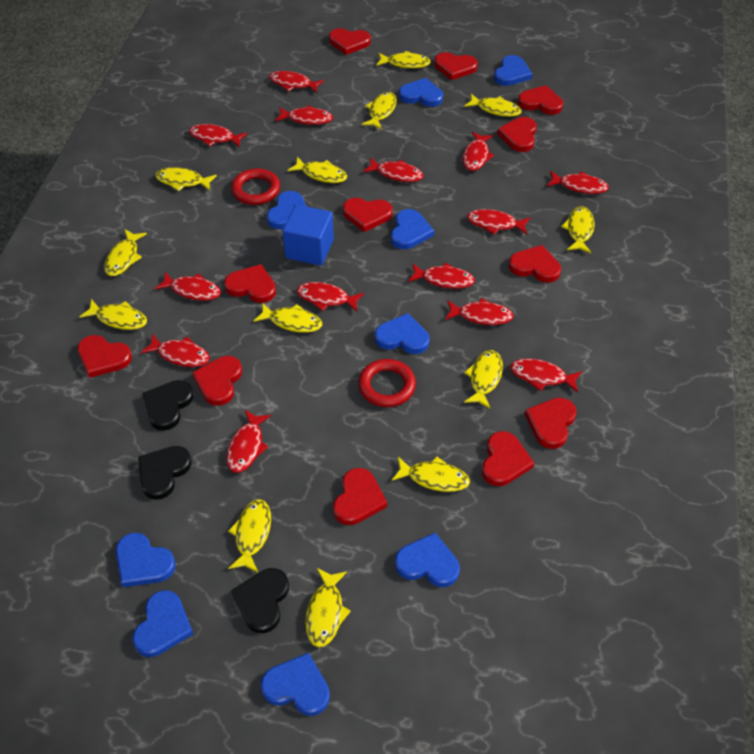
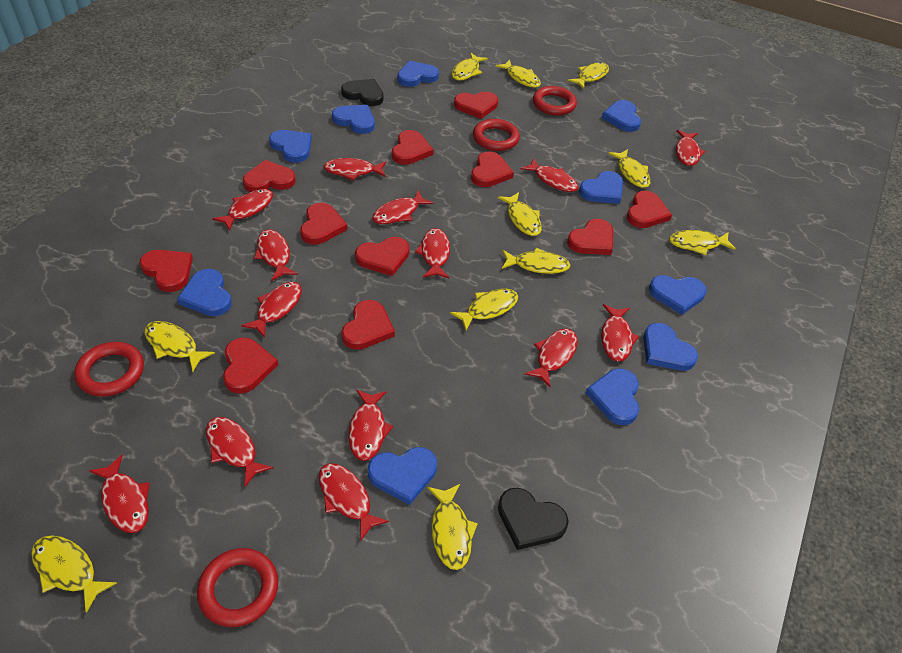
black heart: 3 -> 2
blue cube: 1 -> 0
blue heart: 9 -> 10
red heart: 12 -> 11
red ring: 2 -> 4
yellow fish: 13 -> 11

